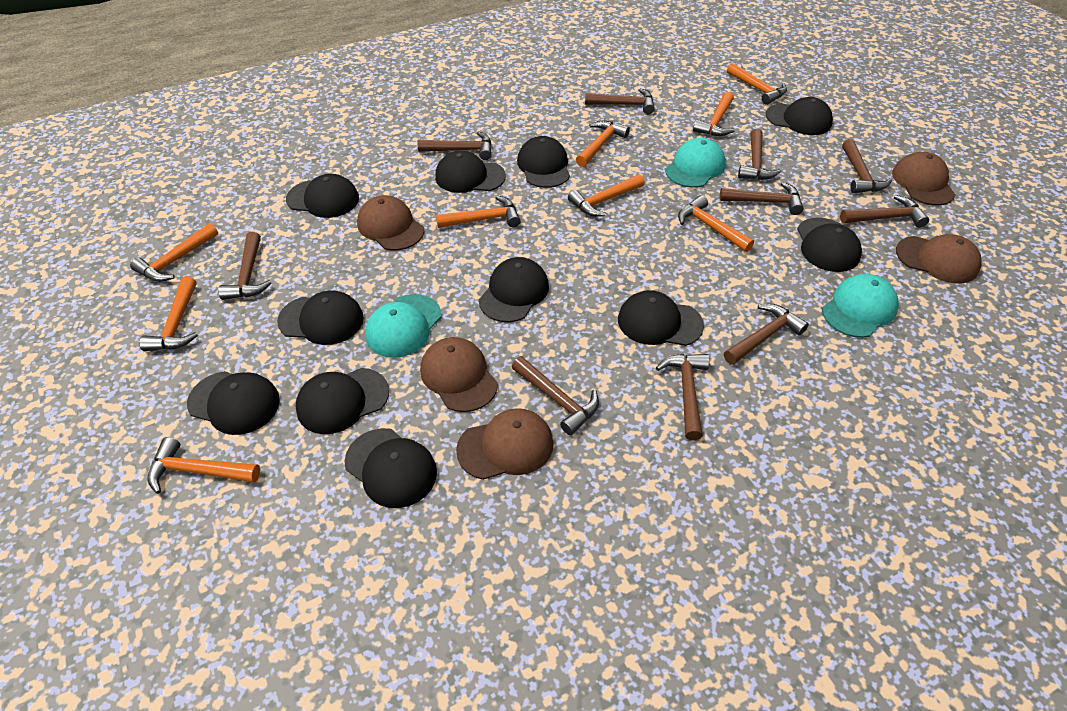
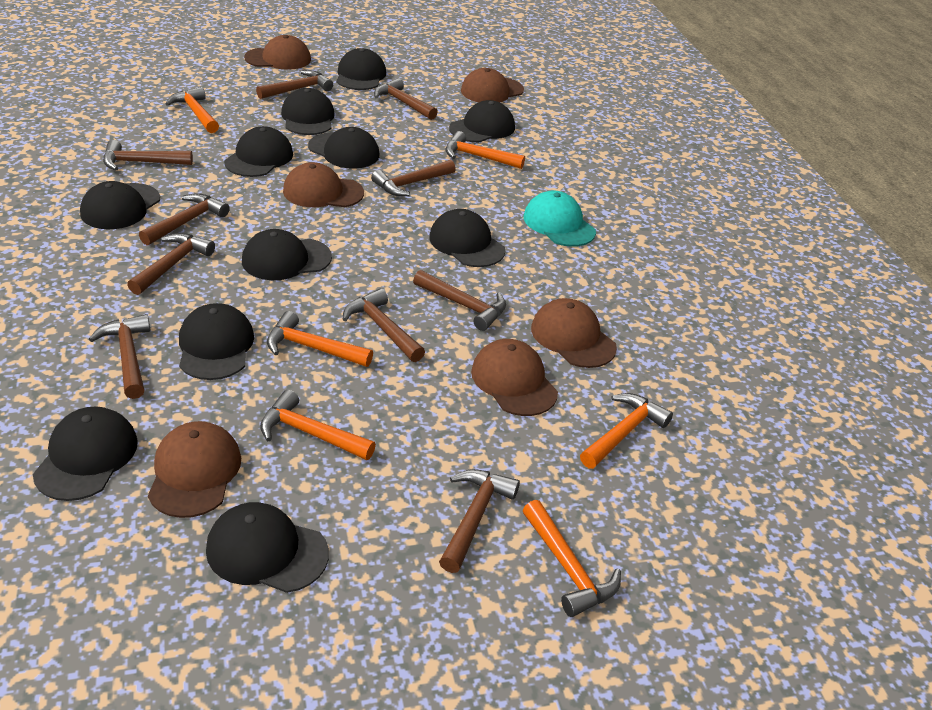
brown cap: 5 -> 6
orange hammer: 9 -> 6
turquoise cap: 3 -> 1

